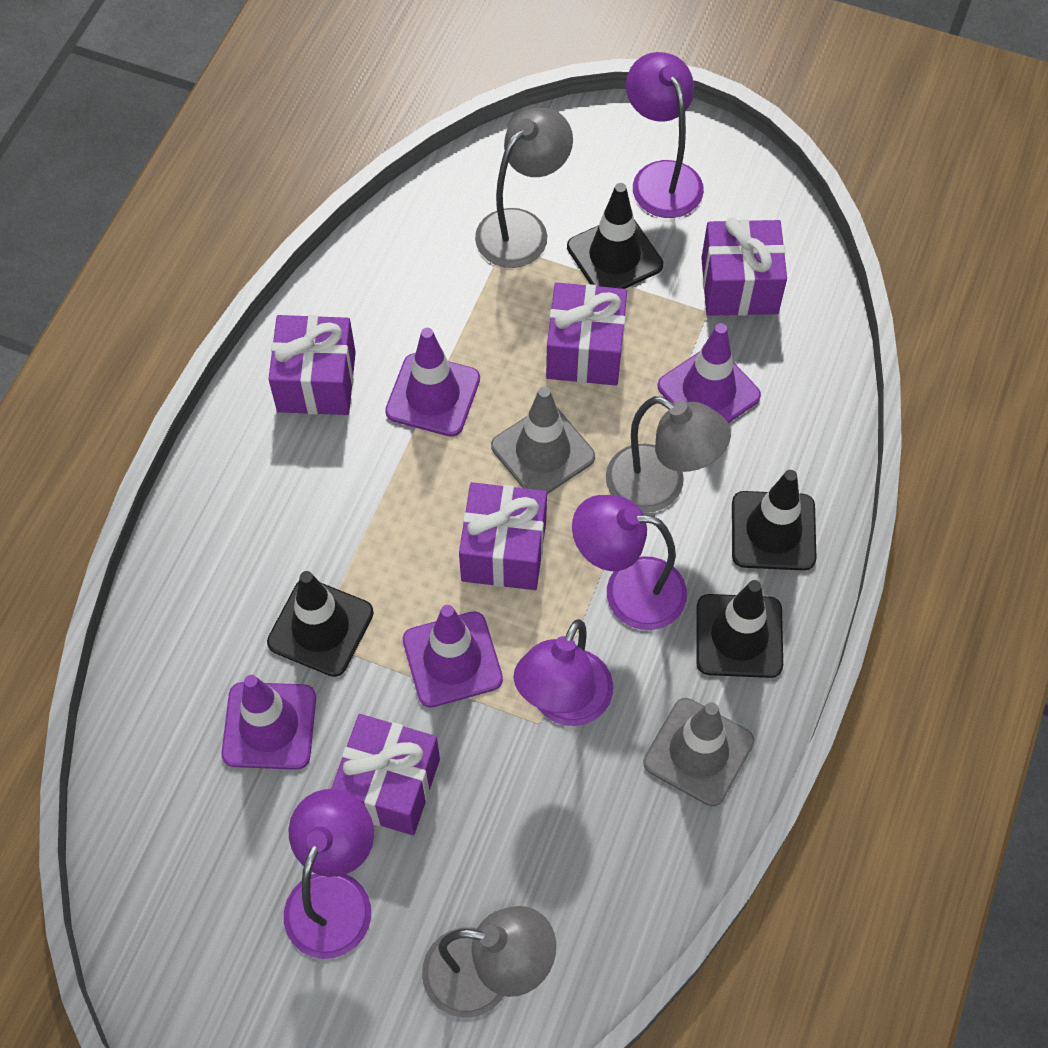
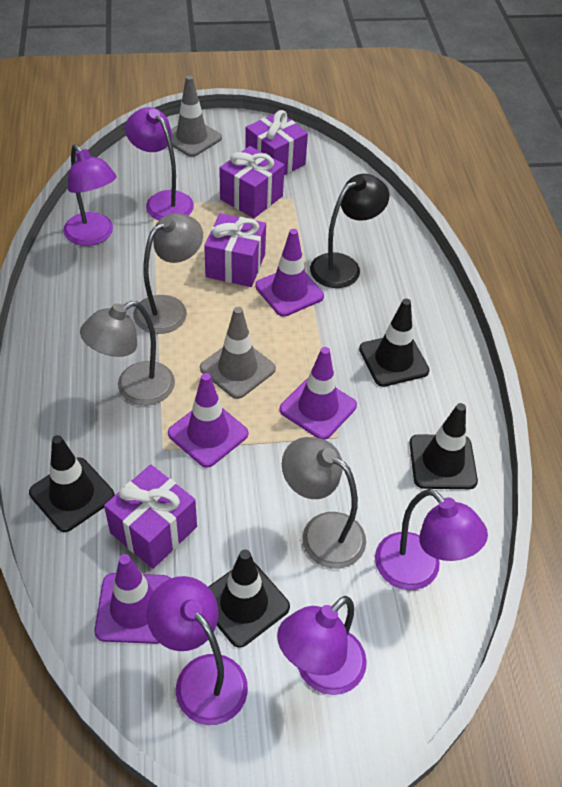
black lamp: 0 -> 1
purple gift: 5 -> 4
purple lamp: 4 -> 5

